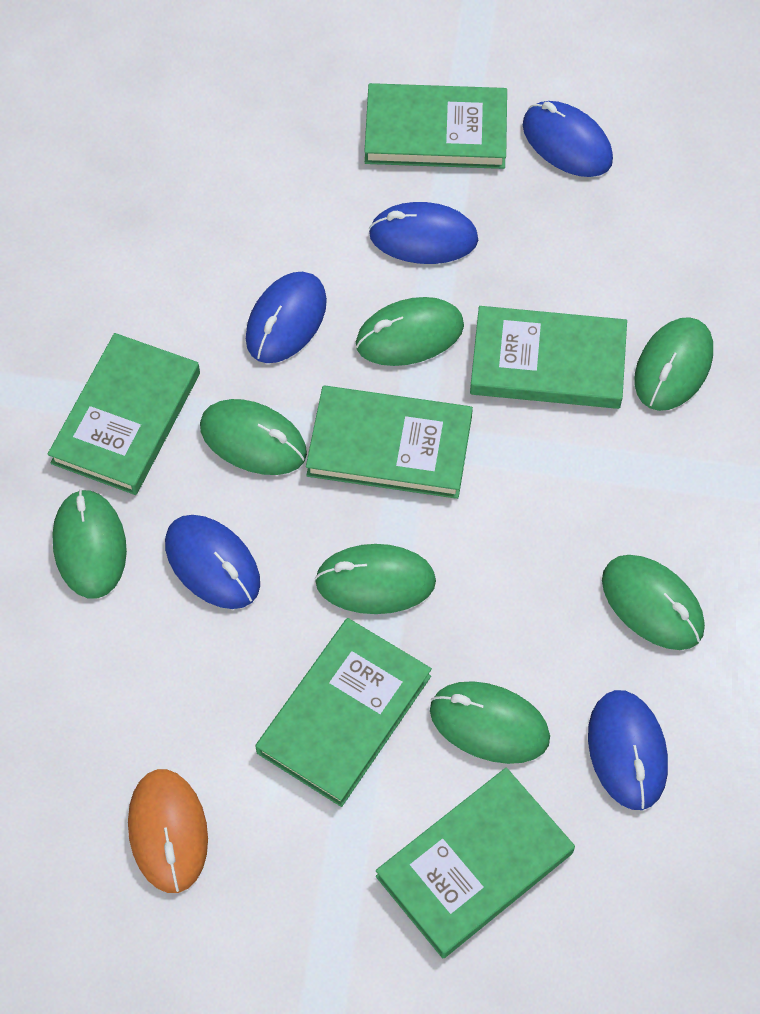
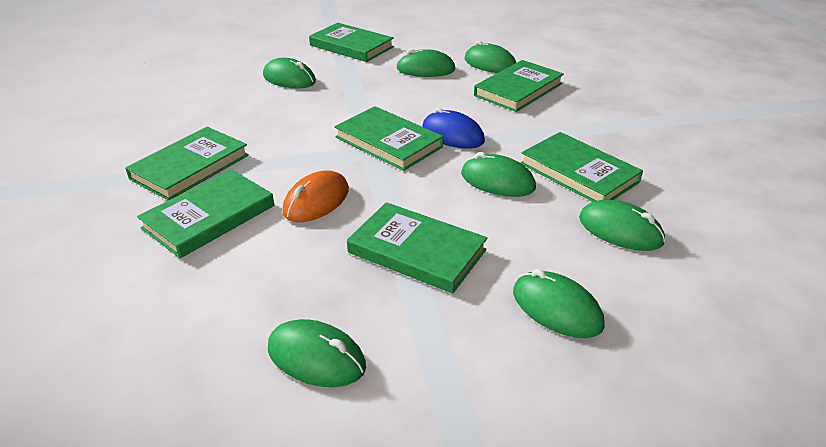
blue mouse: 5 -> 1
green book: 6 -> 7

